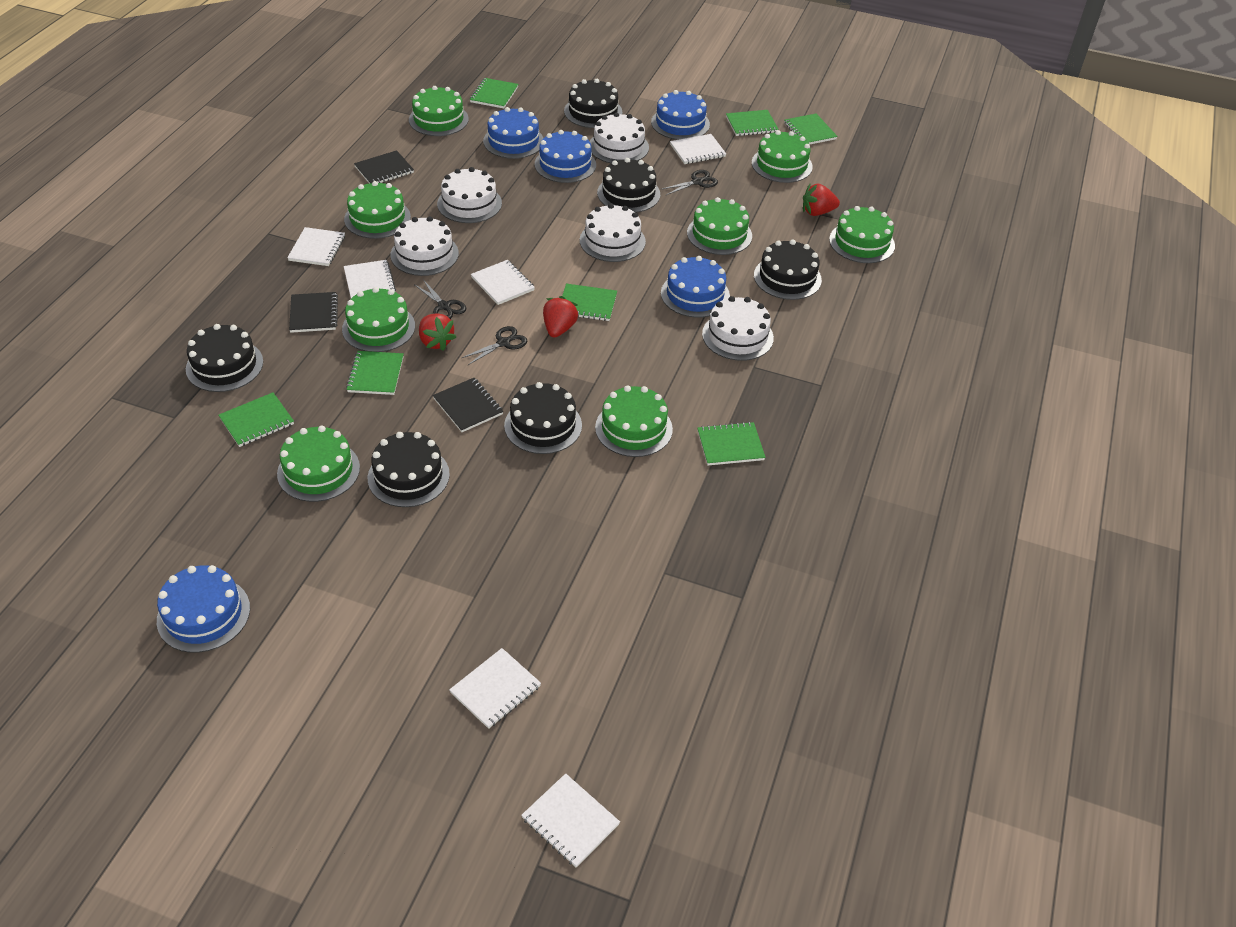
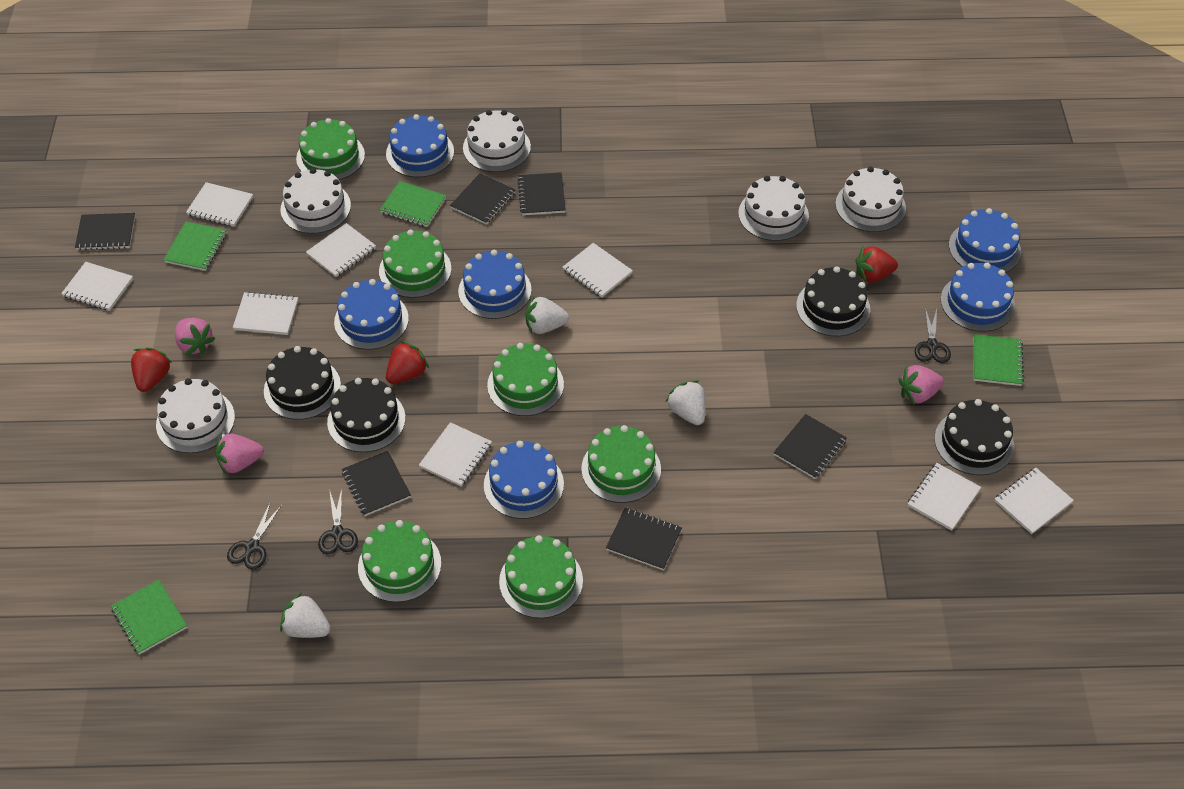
black cake: 6 -> 4
black notebook: 3 -> 6
blue cake: 5 -> 6
green cake: 8 -> 6
green notebook: 7 -> 4
pink strawberry: 0 -> 3
white notebook: 6 -> 8
white strawberry: 0 -> 3

